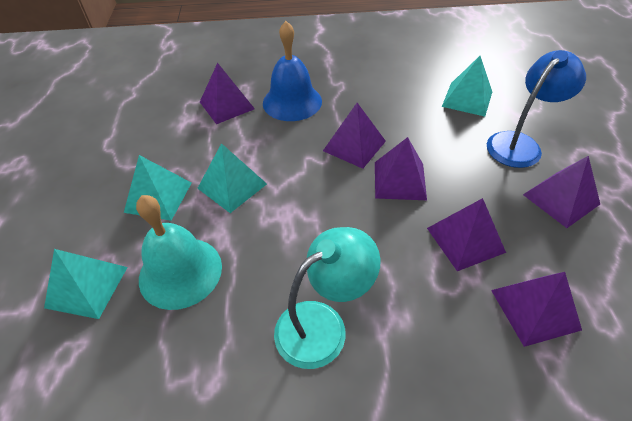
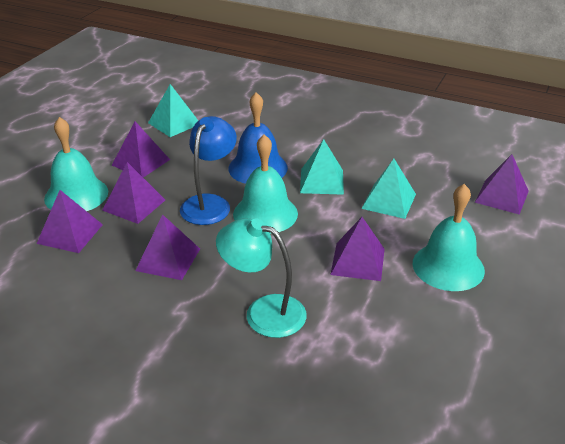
turquoise bell: 1 -> 3
turquoise pyramid: 4 -> 3

